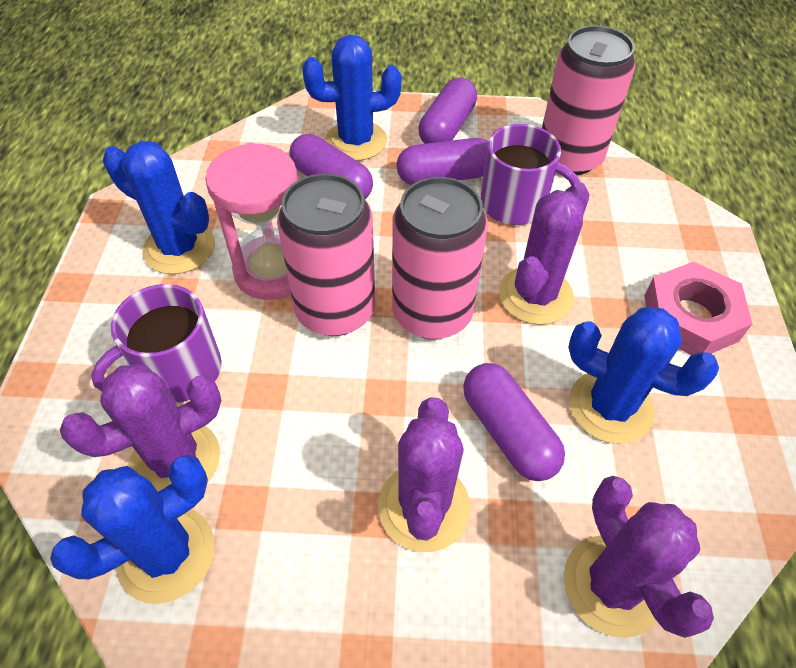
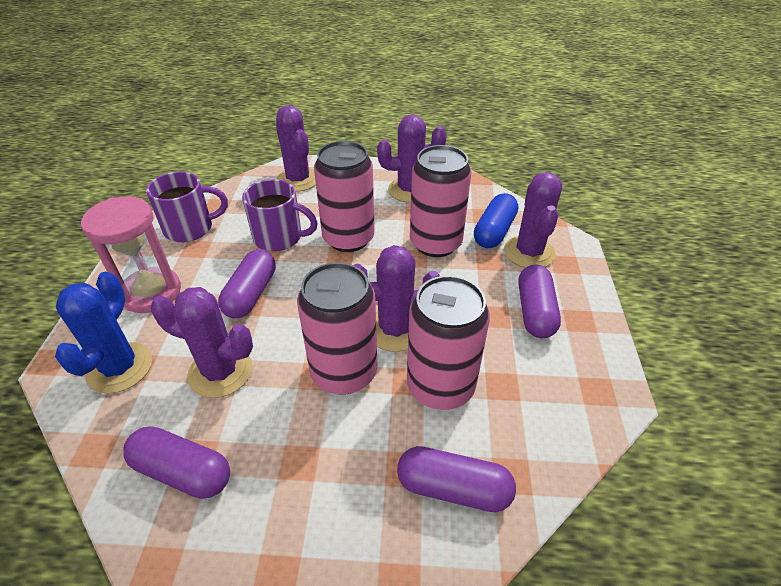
blue cactus: 4 -> 1
blue capsule: 0 -> 1
pink can: 3 -> 4
pink nut: 1 -> 0
purple cactus: 4 -> 5

